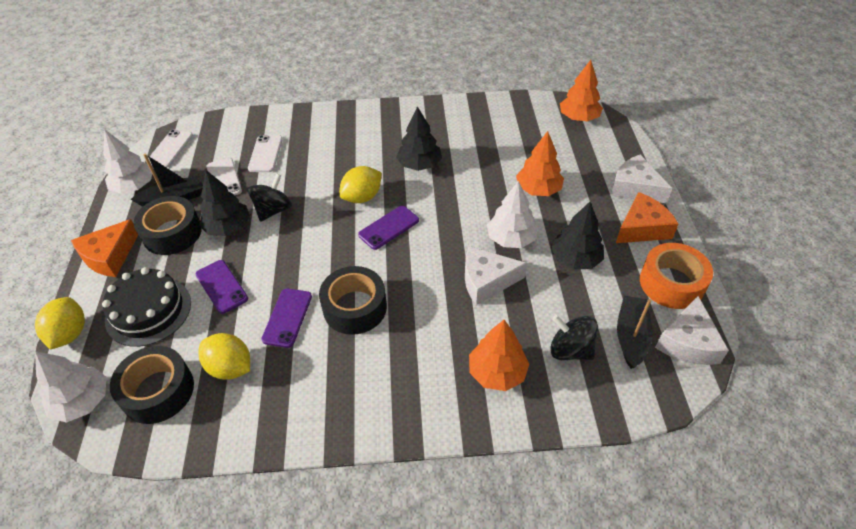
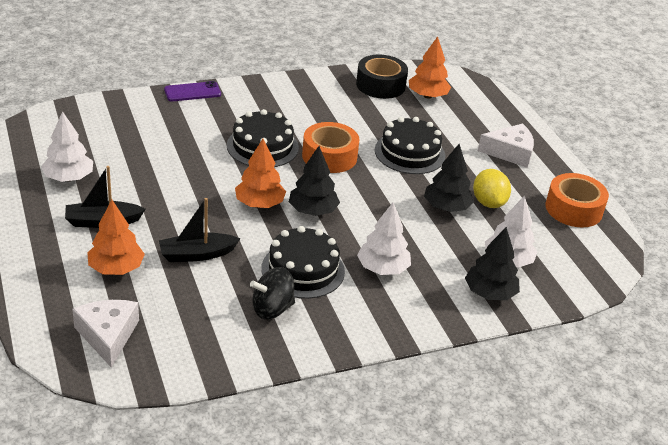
black cake: 1 -> 3
black spinning top: 2 -> 1
black tape: 3 -> 1
orange cheese: 2 -> 0
orange tape: 1 -> 2
purple phone: 3 -> 1
white cheese: 3 -> 2
white phone: 3 -> 0
yellow lemon: 3 -> 1

